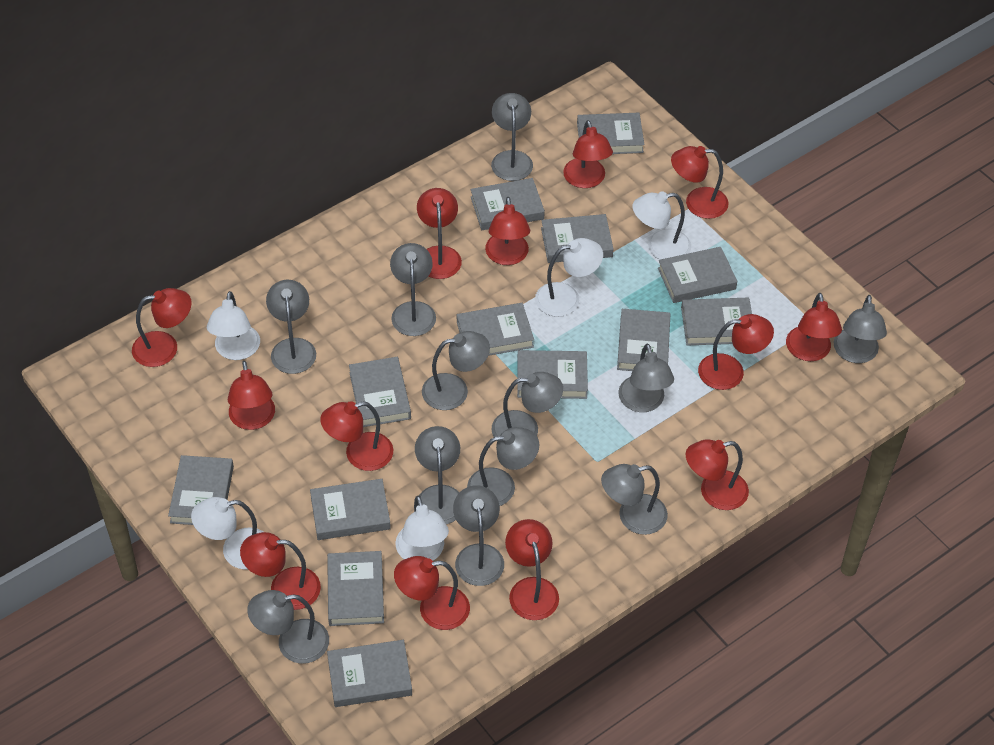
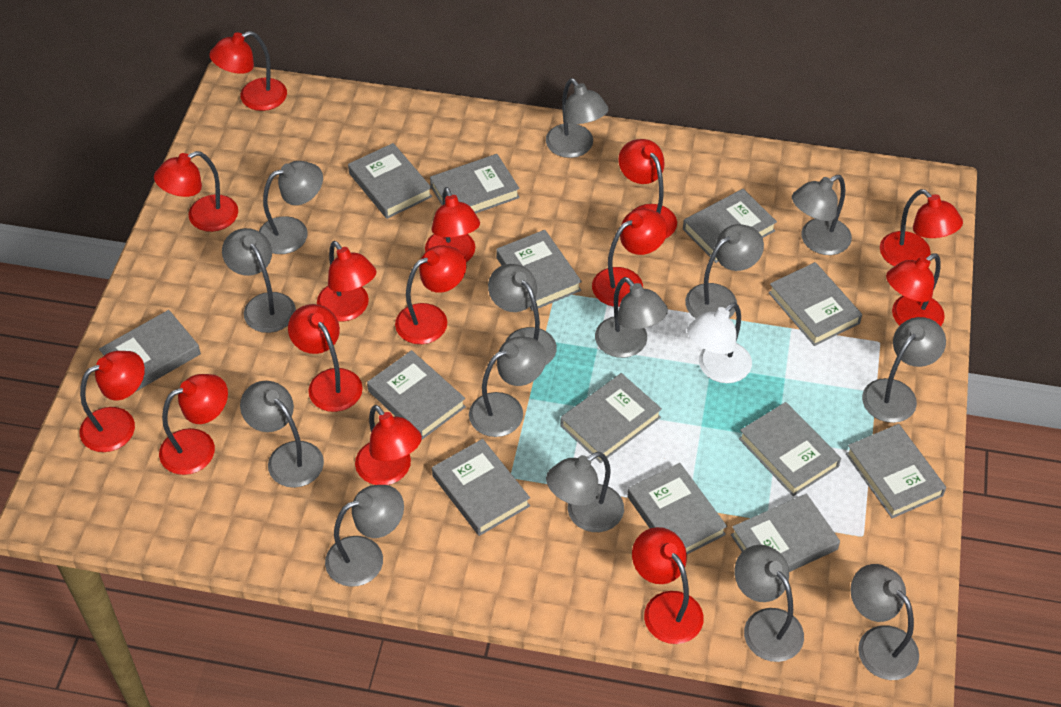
grey lamp: 12 -> 14
red lamp: 13 -> 14
white lamp: 5 -> 1

